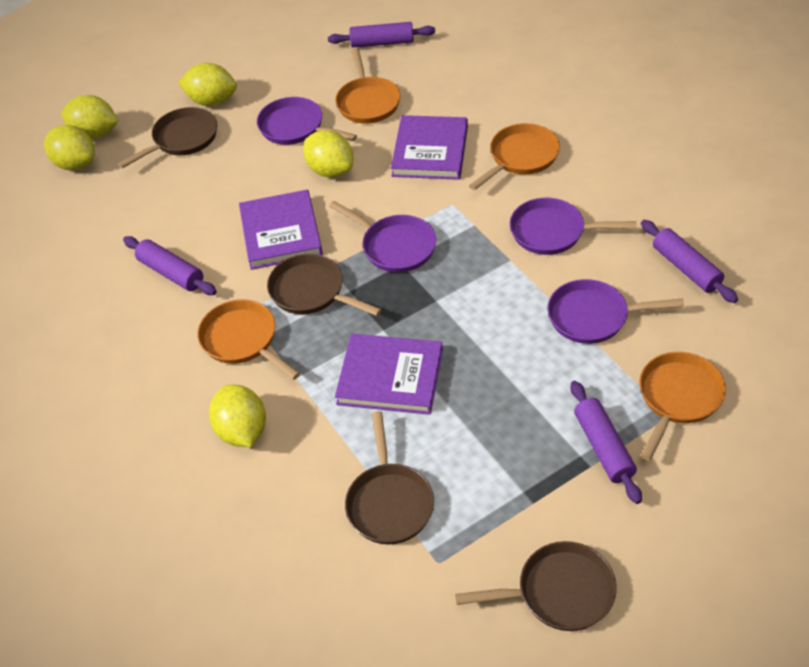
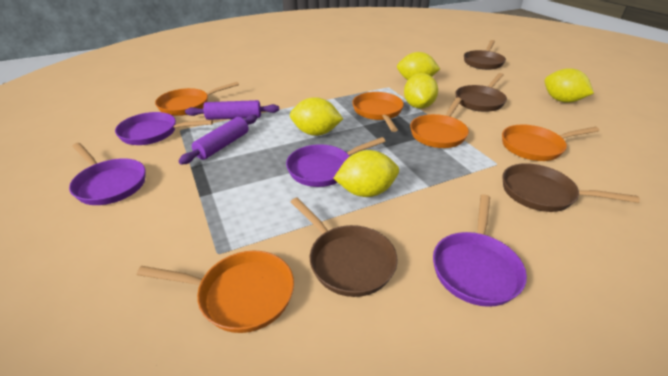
orange pan: 4 -> 5
purple book: 3 -> 0
purple rolling pin: 4 -> 2

